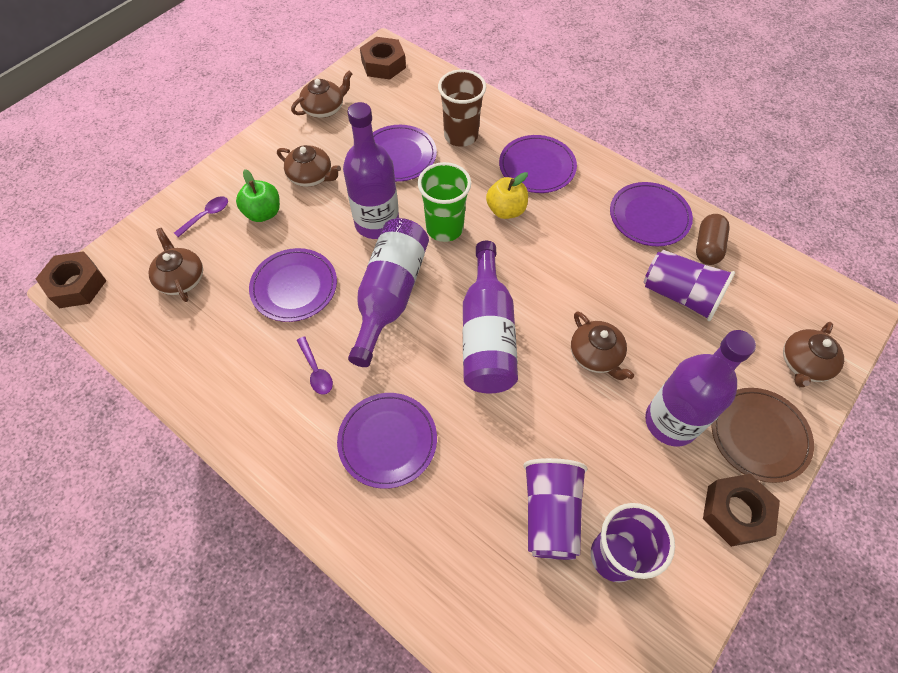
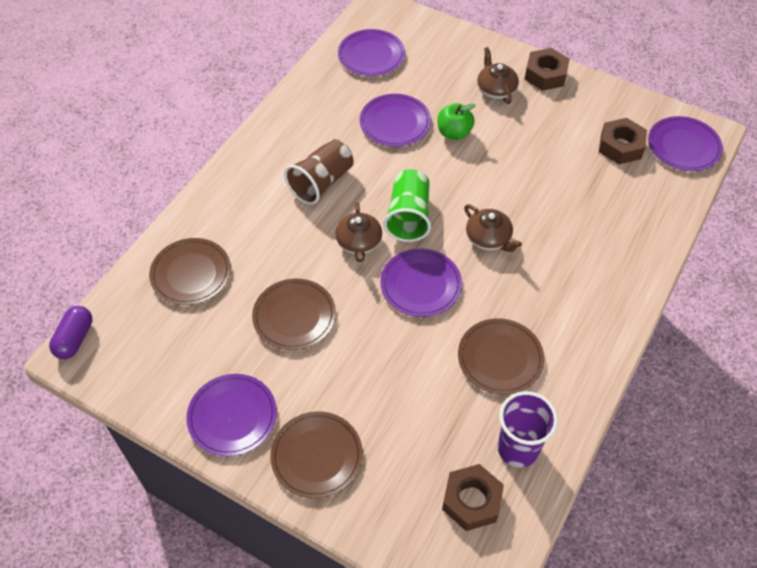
brown capsule: 1 -> 0
brown plate: 1 -> 4
brown teapot: 5 -> 3
purple bottle: 4 -> 0
purple capsule: 0 -> 1
purple cup: 3 -> 1
purple spoon: 2 -> 0
yellow apple: 1 -> 0

